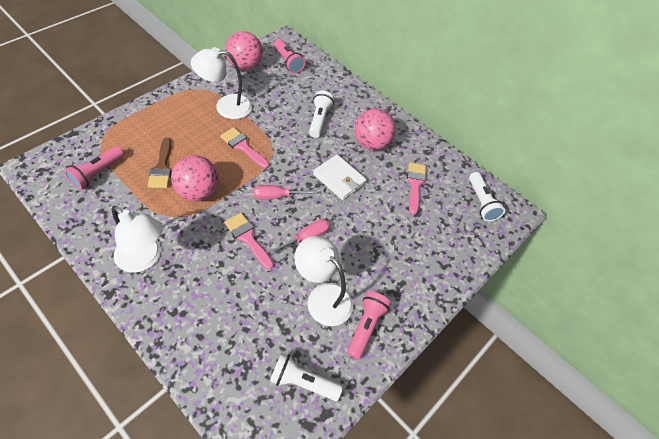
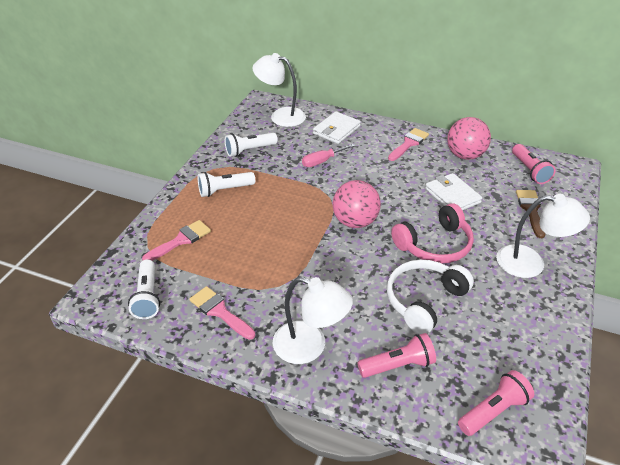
pink ball: 3 -> 2
pink headphones: 0 -> 1
pink screwdriver: 2 -> 1
white headphones: 0 -> 1
white wallet: 1 -> 2

